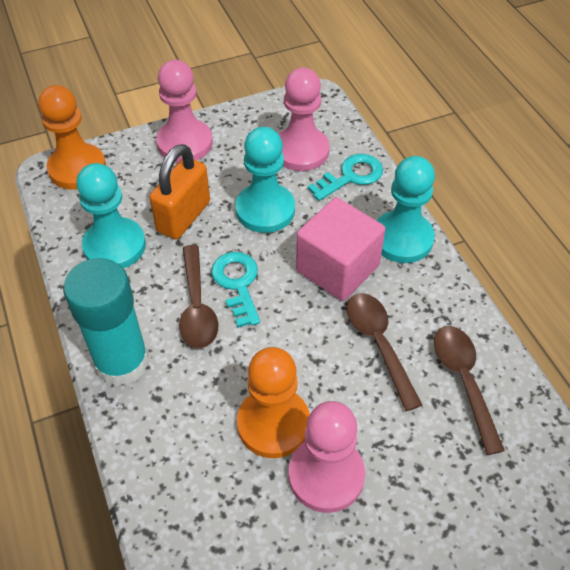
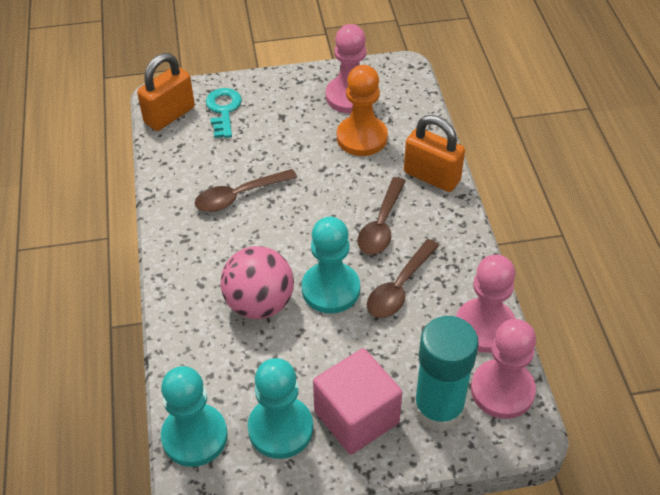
orange padlock: 1 -> 2
orange pawn: 2 -> 1
pink ball: 0 -> 1
turquoise key: 2 -> 1

